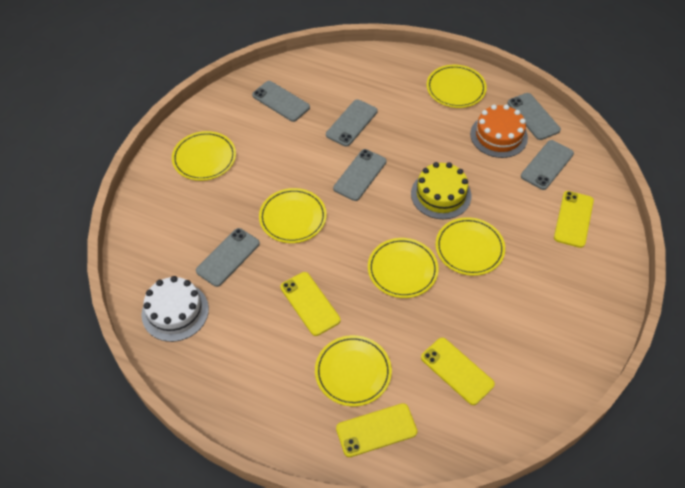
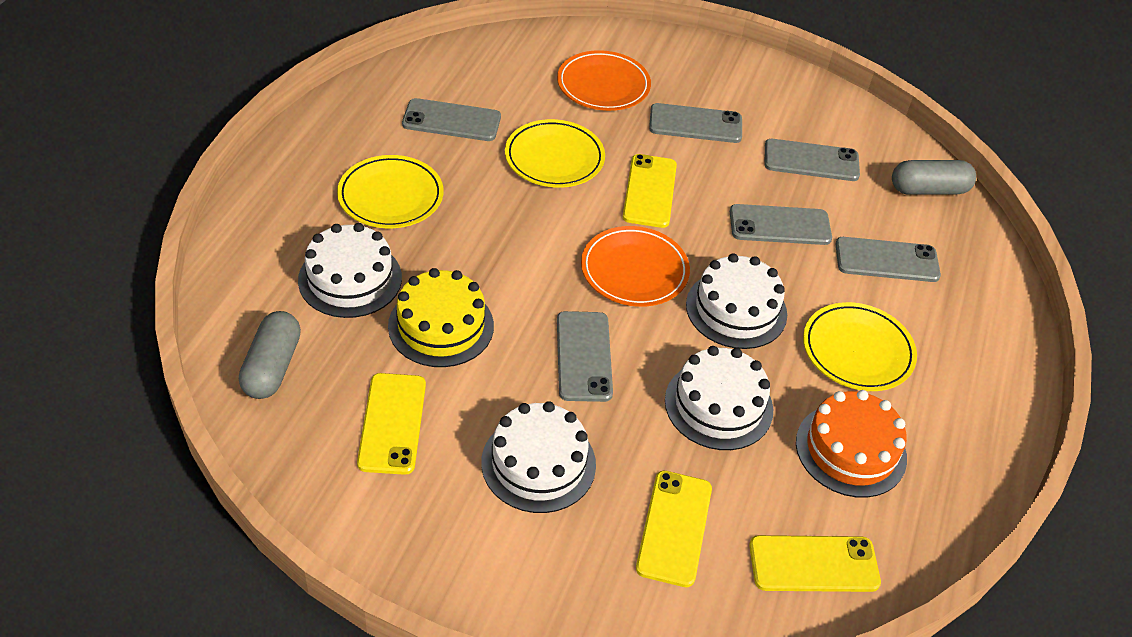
grey capsule: 0 -> 2
orange plate: 0 -> 2
white cake: 1 -> 4
yellow plate: 6 -> 3

